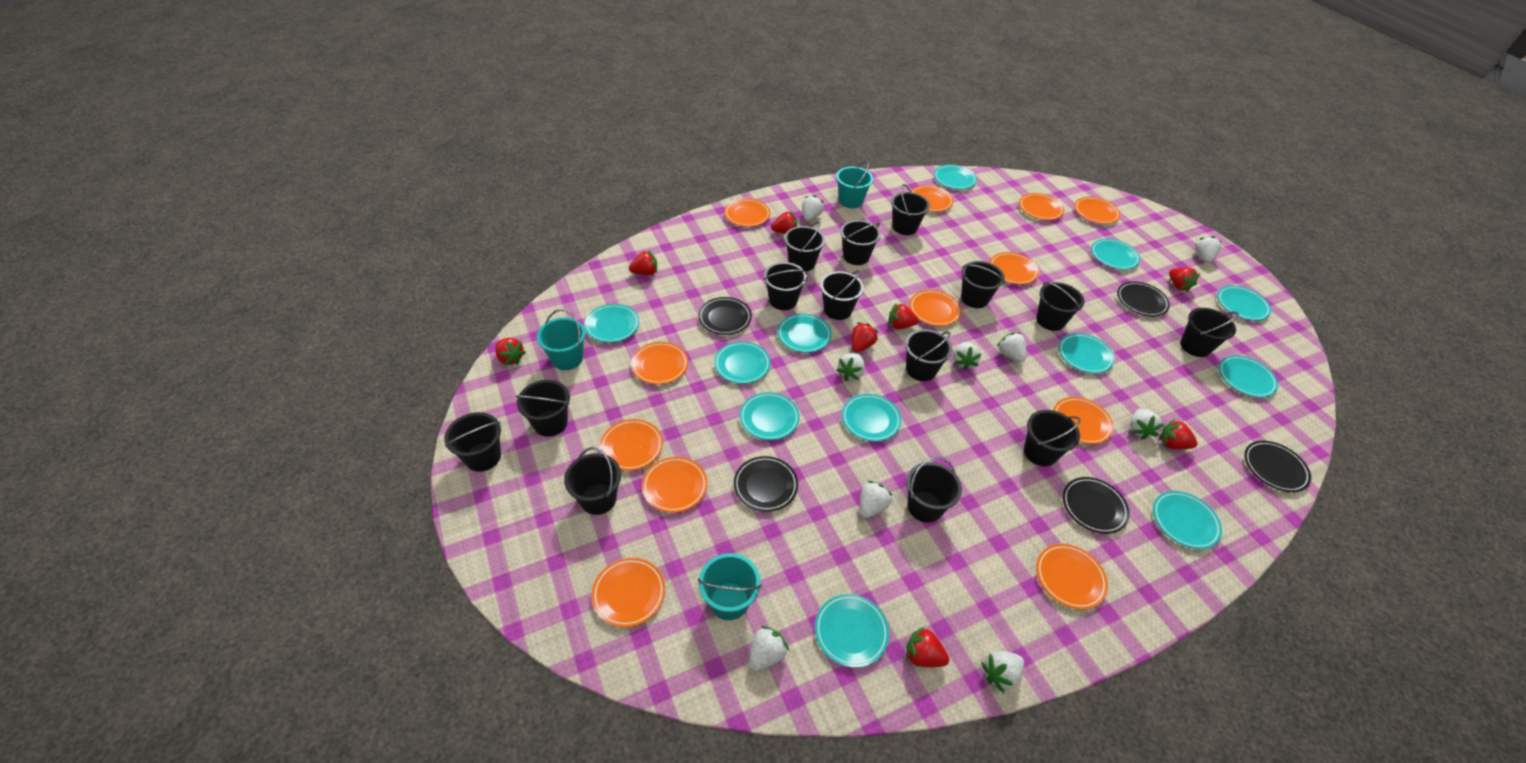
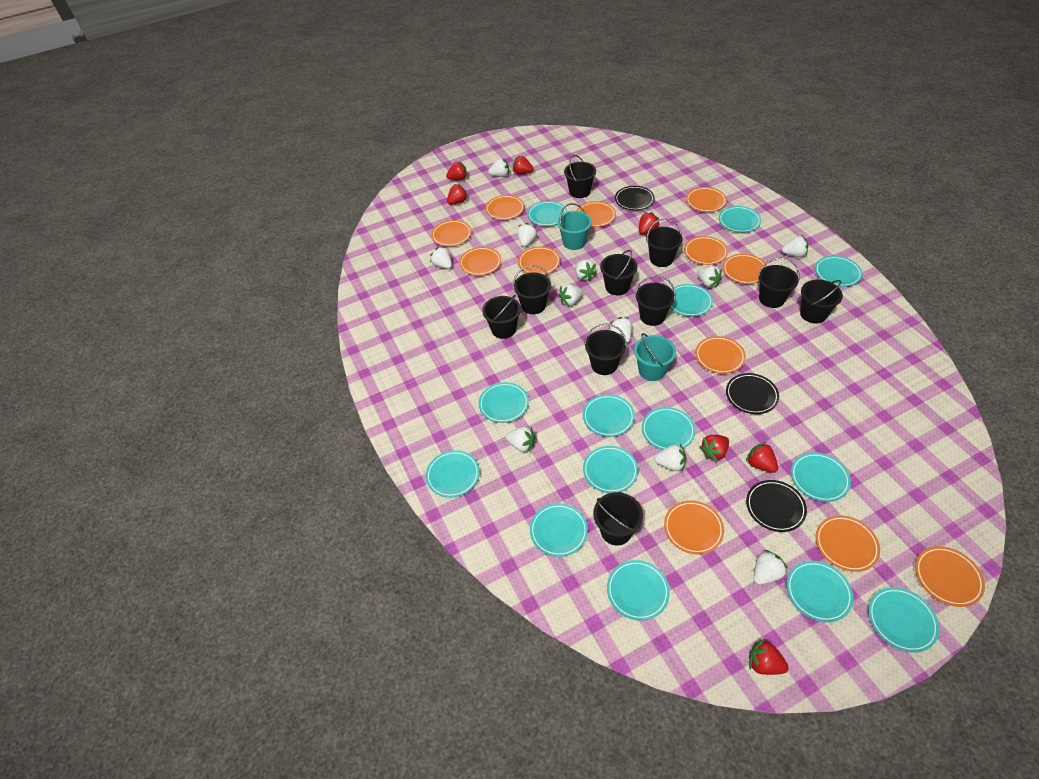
black bucket: 14 -> 10
black plate: 5 -> 3
red strawberry: 8 -> 7
turquoise bucket: 3 -> 2
turquoise plate: 12 -> 14
white strawberry: 9 -> 11

